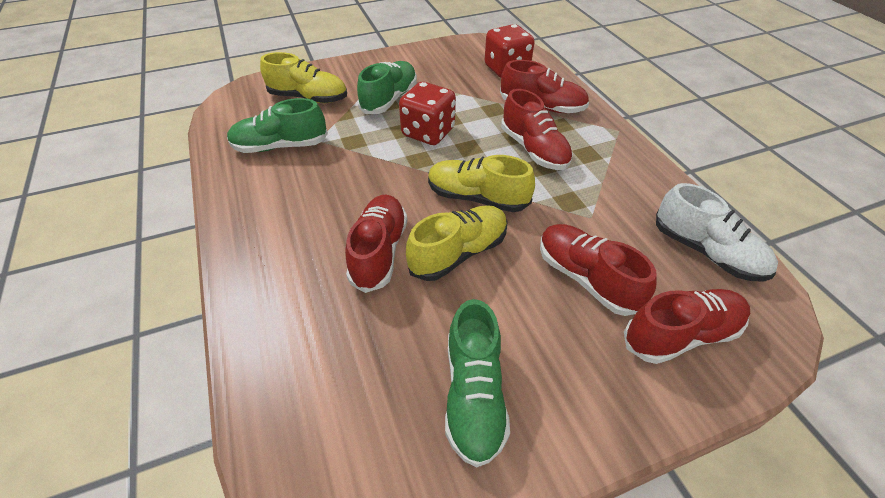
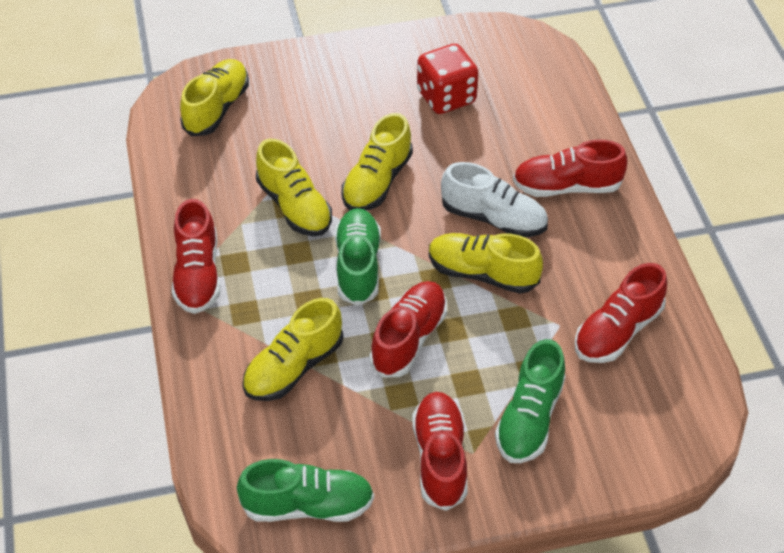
red dice: 2 -> 1
yellow shoe: 3 -> 5

